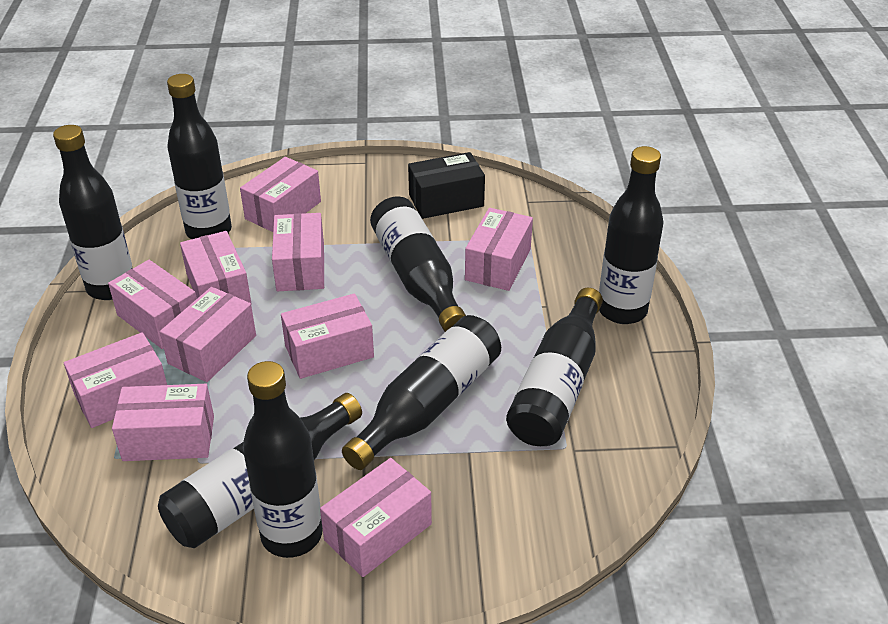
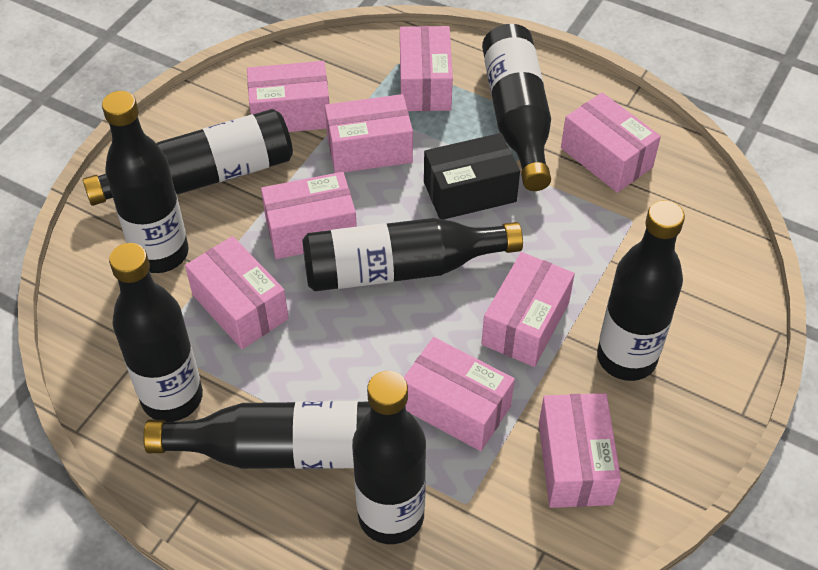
pink box: 10 -> 9

